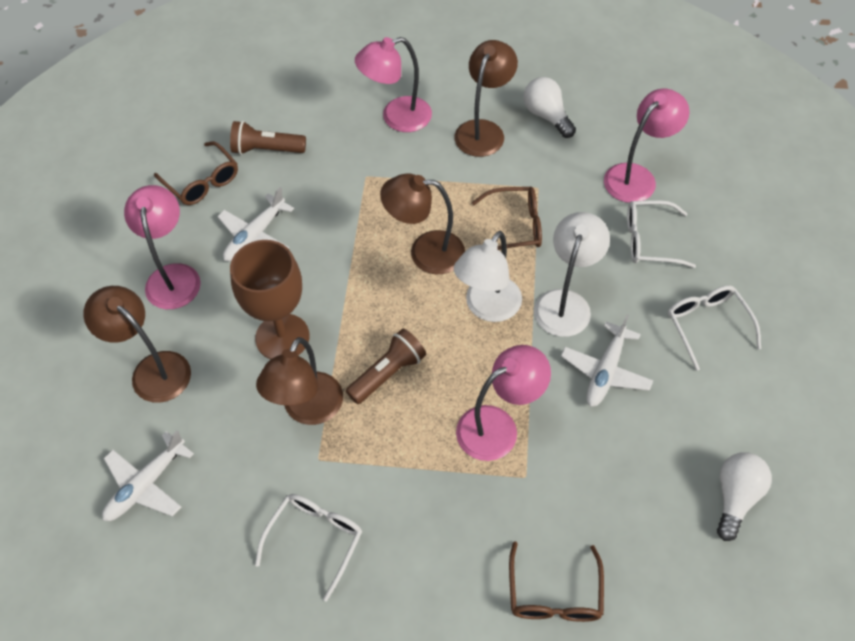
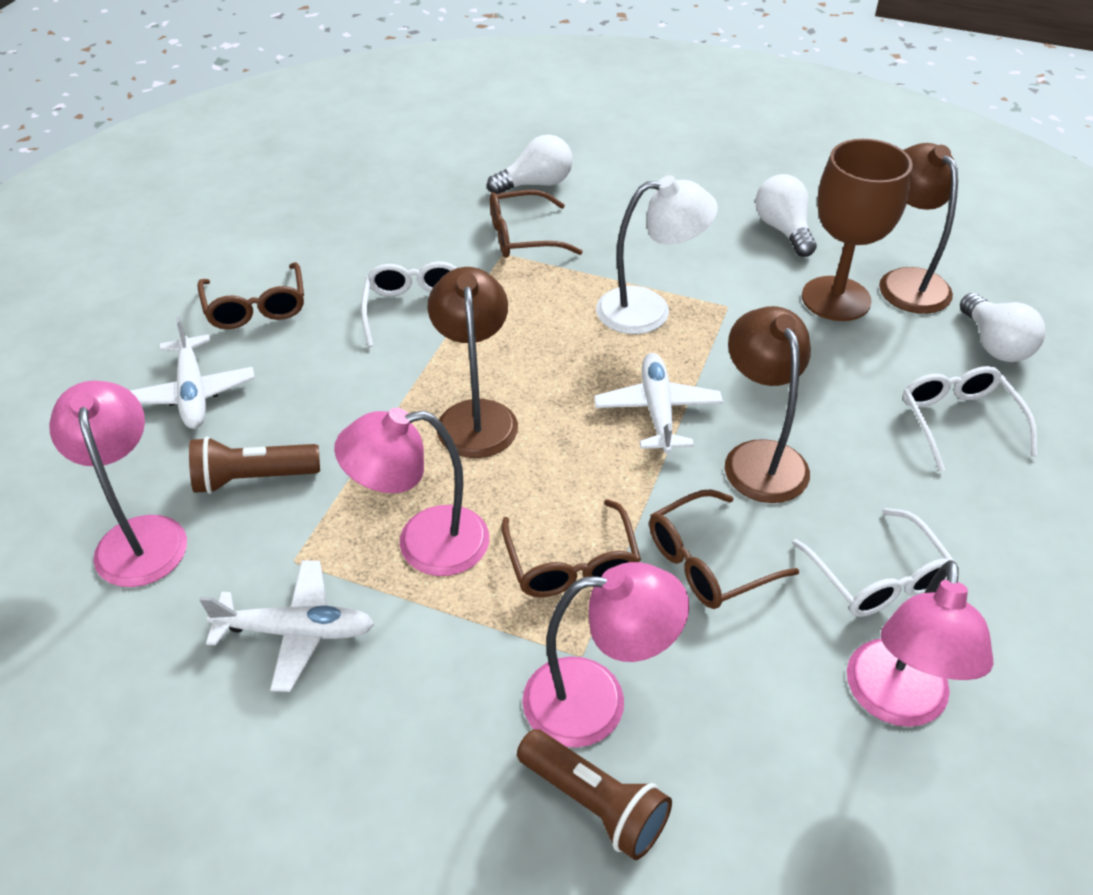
brown glasses: 3 -> 4
brown lamp: 4 -> 3
white lamp: 2 -> 1
white light bulb: 2 -> 3

